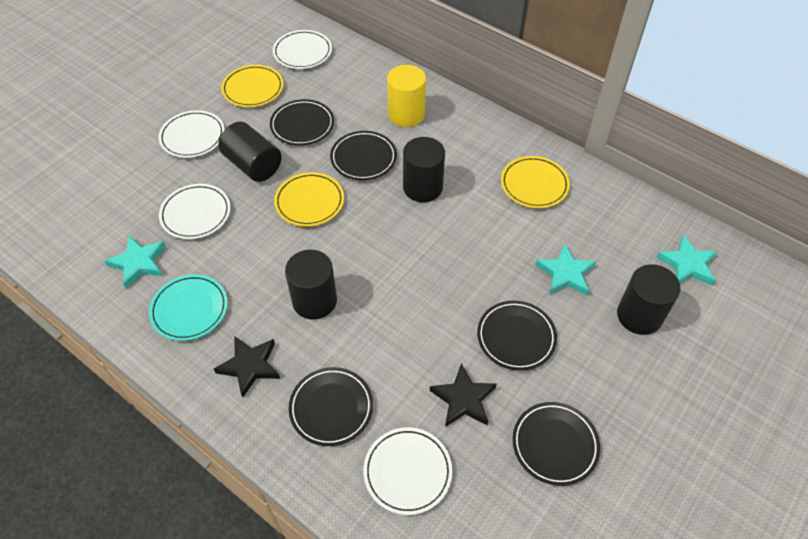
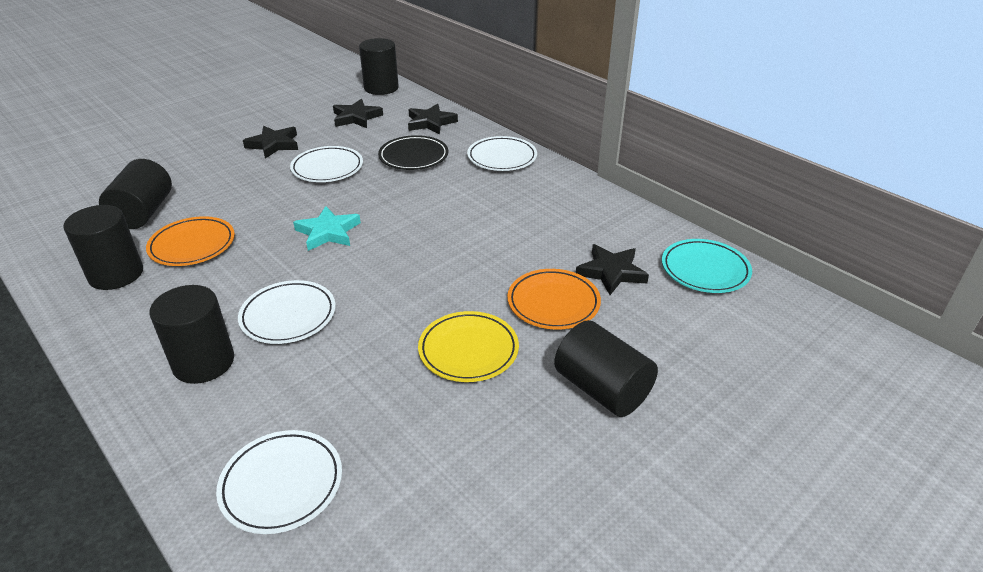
black cylinder: 4 -> 5
black plate: 5 -> 1
black star: 2 -> 4
orange plate: 0 -> 2
turquoise star: 3 -> 1
yellow cylinder: 1 -> 0
yellow plate: 3 -> 1

